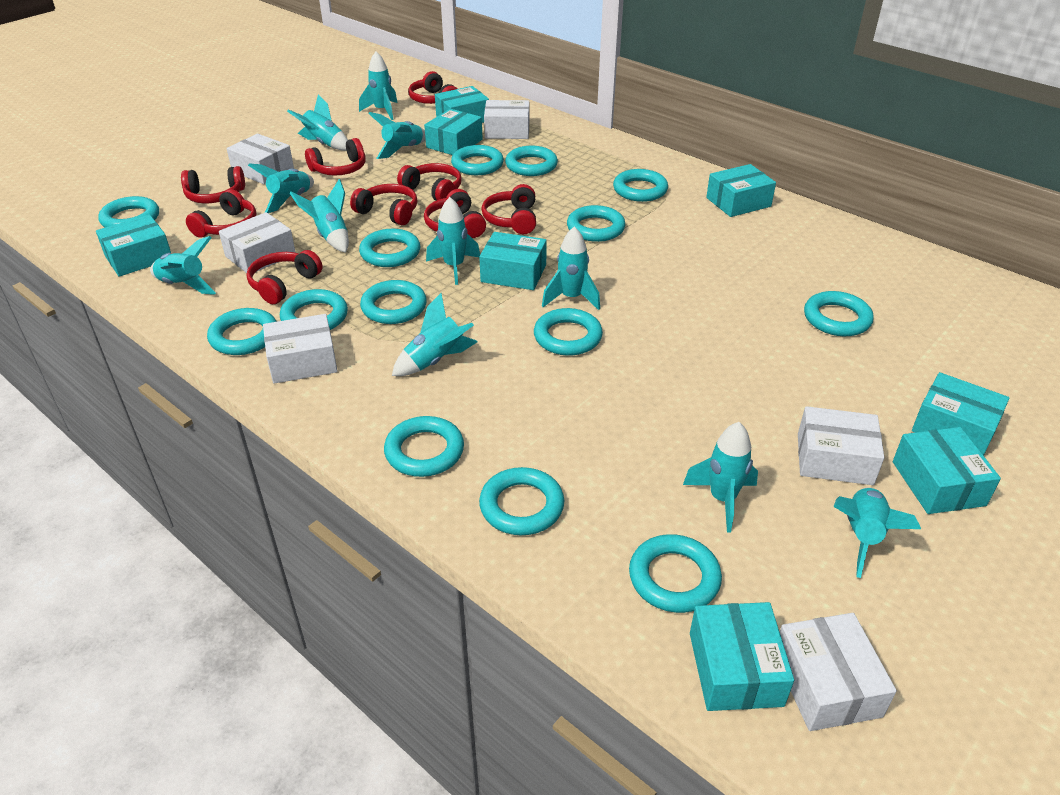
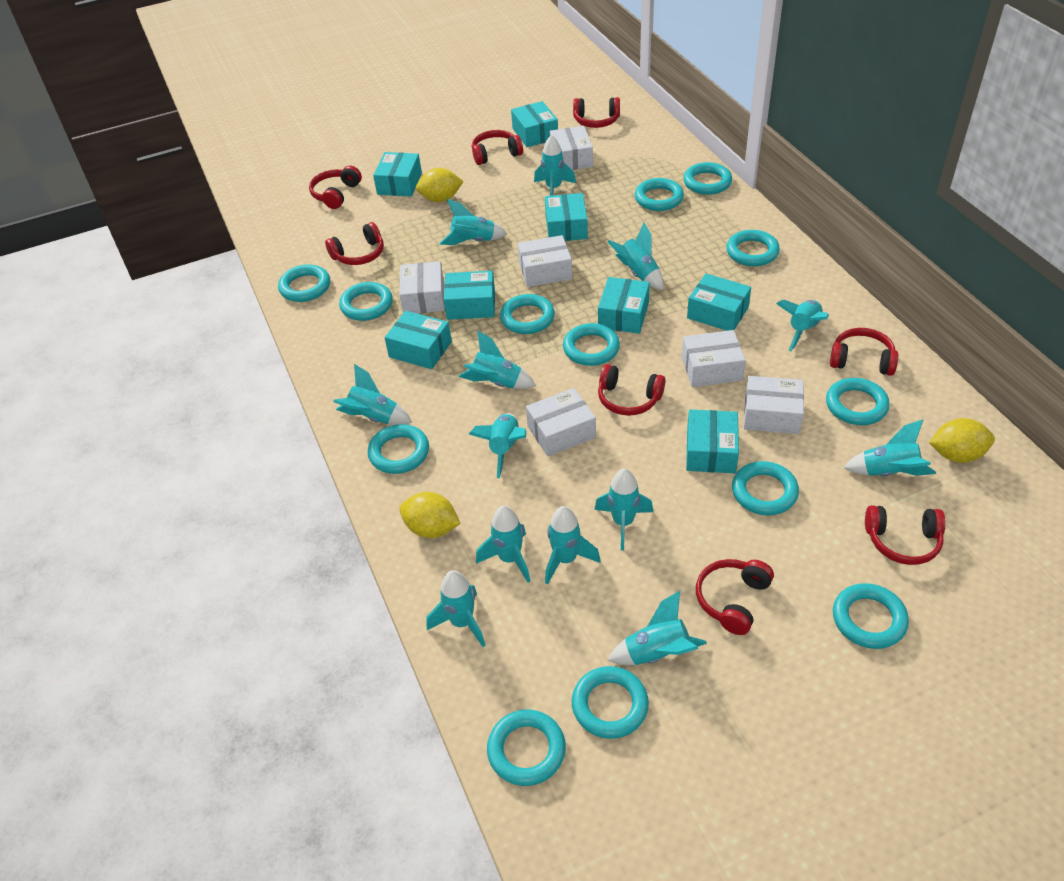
red headphones: 9 -> 8
turquoise ring: 14 -> 13
turquoise rocket: 11 -> 13
yellow lemon: 0 -> 3

